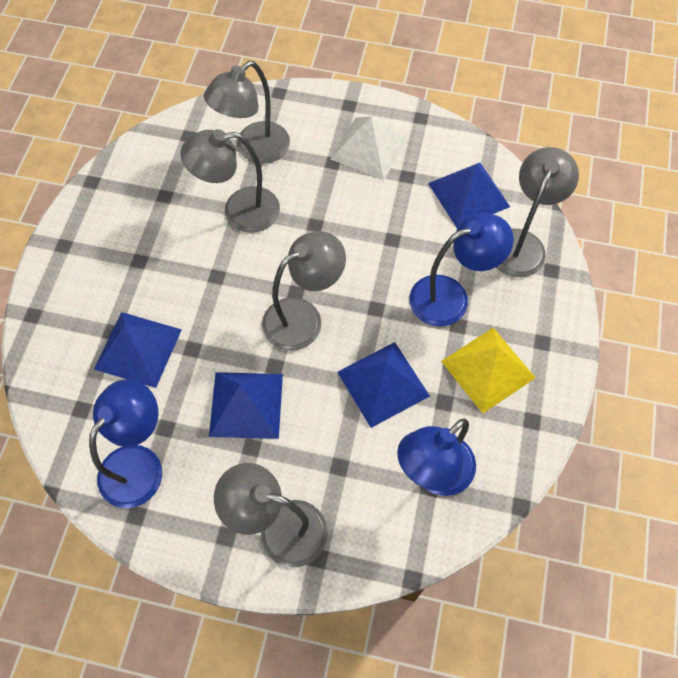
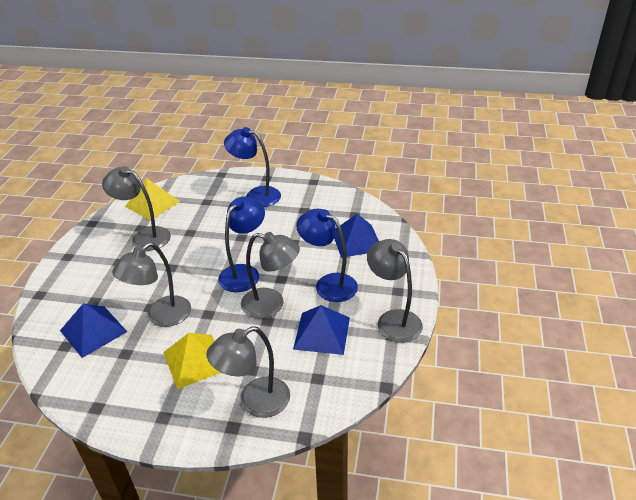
blue pyramid: 4 -> 3
white pyramid: 1 -> 0
yellow pyramid: 1 -> 2

